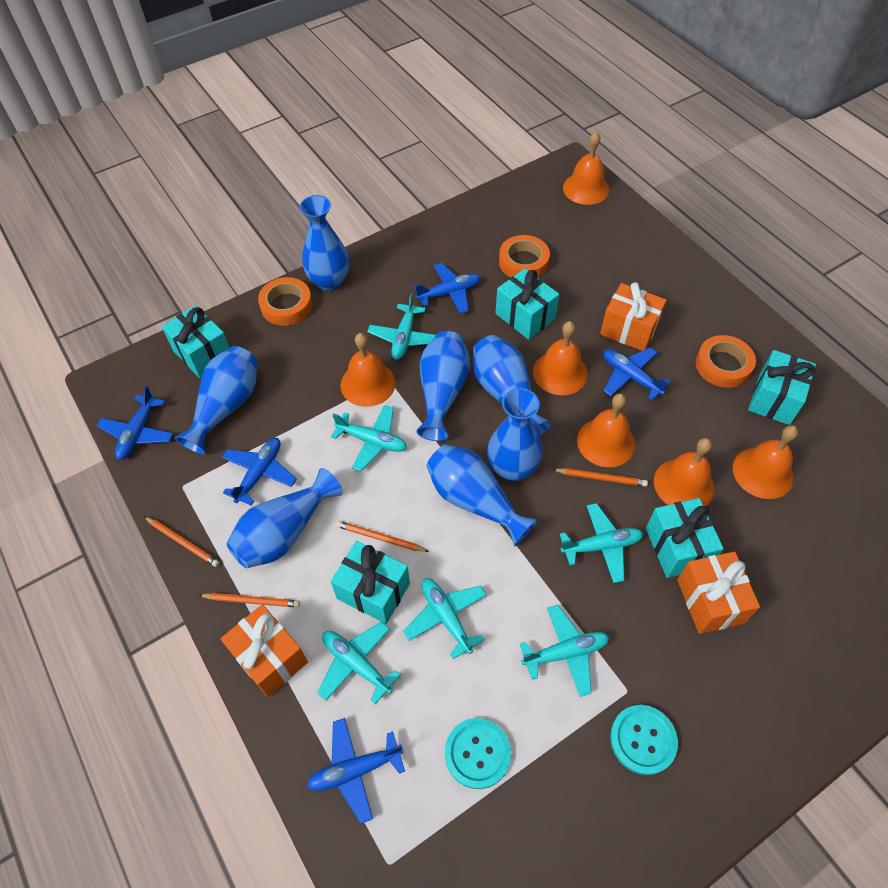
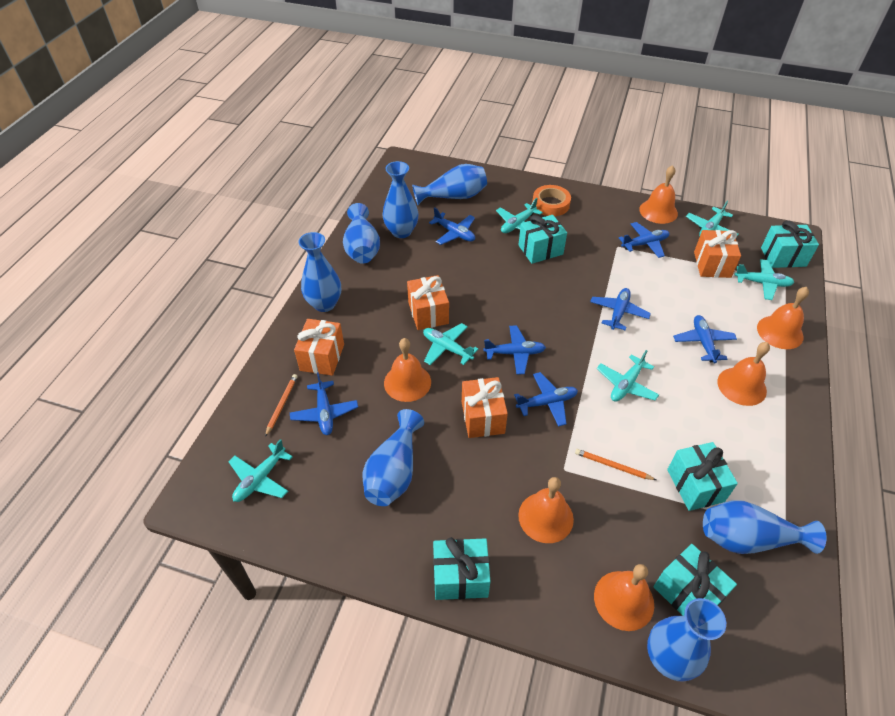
blue plane: 5 -> 7
orange gift: 3 -> 4
orange pencil: 4 -> 2
orange tape: 3 -> 1
turquoise button: 2 -> 0

